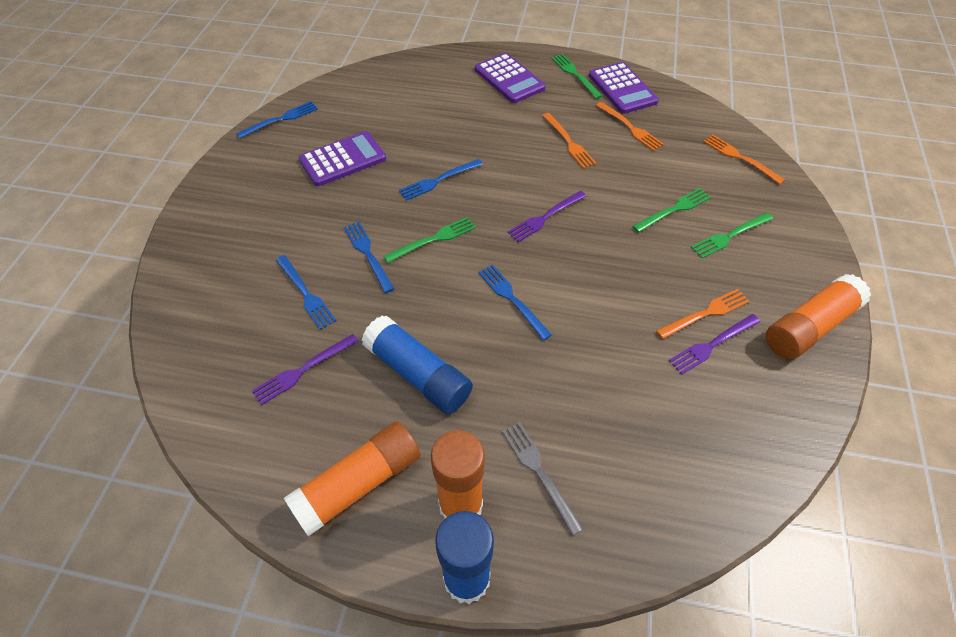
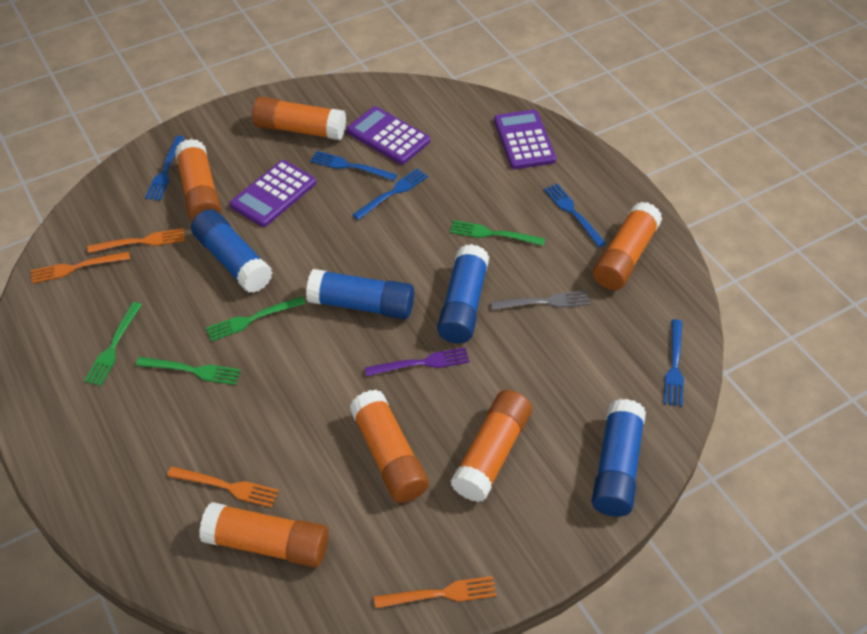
blue glue stick: 2 -> 4
orange glue stick: 3 -> 6
purple fork: 3 -> 1

